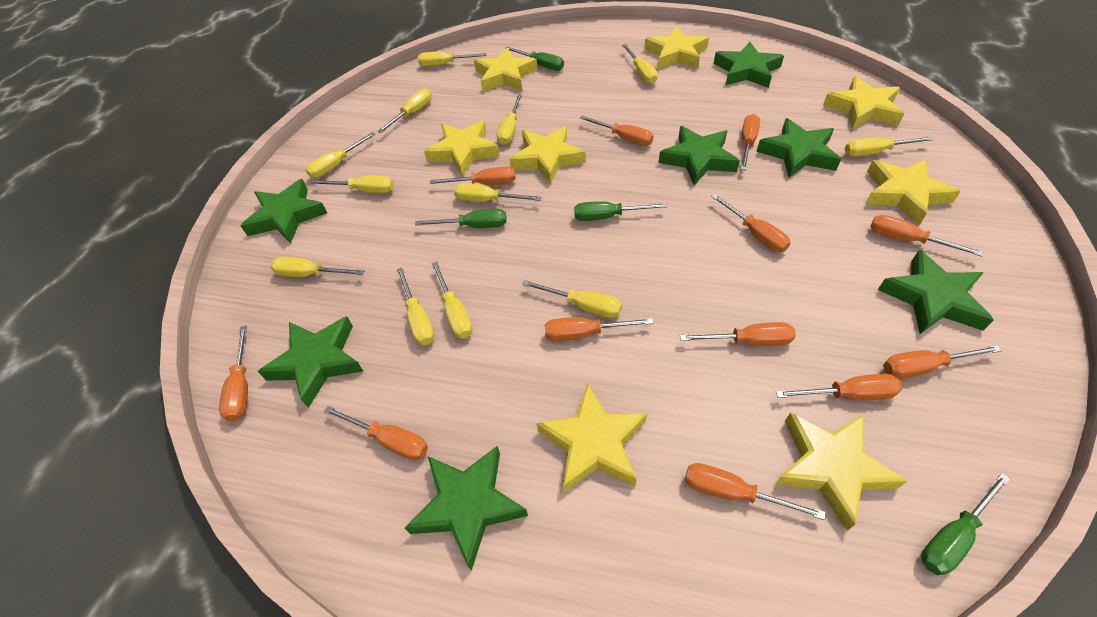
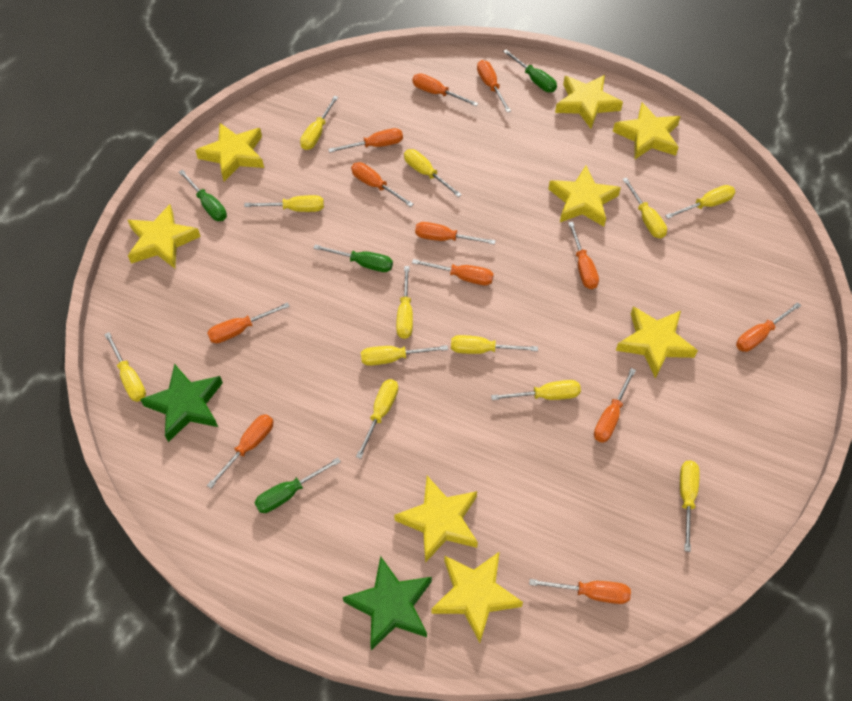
green star: 7 -> 2

